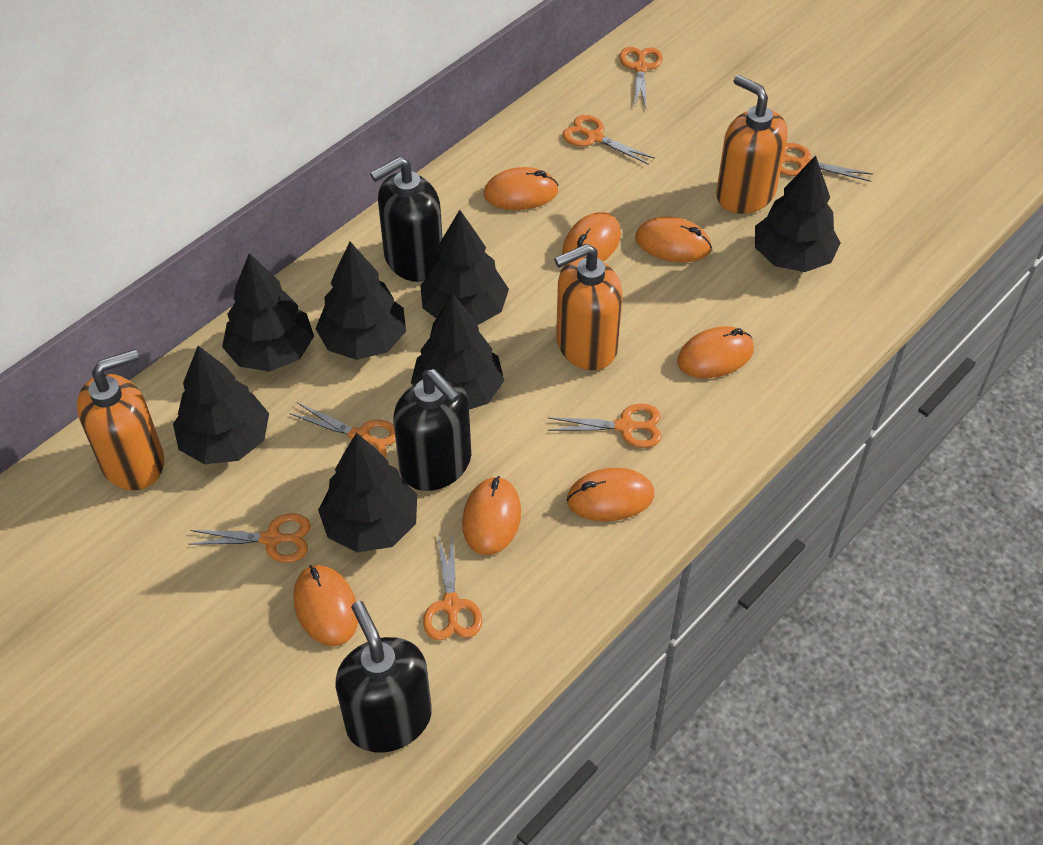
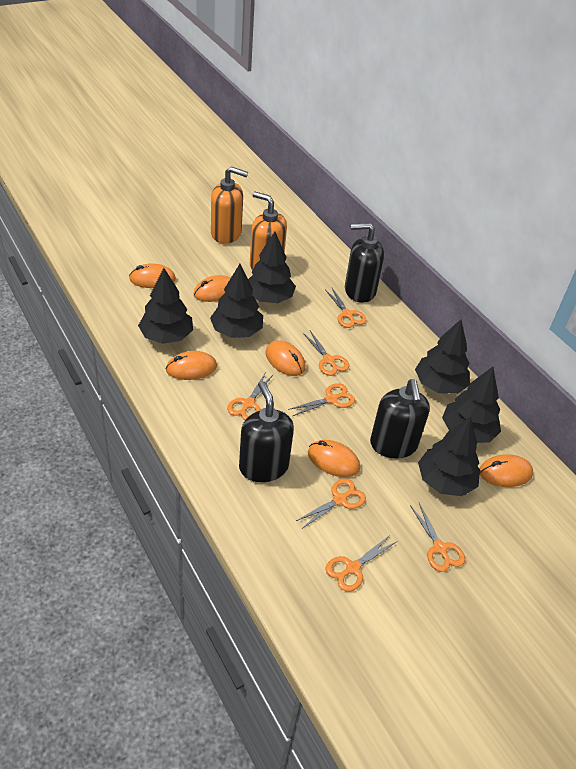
black tree: 7 -> 6
orange mouse: 7 -> 6
orange soap dispenser: 3 -> 2

